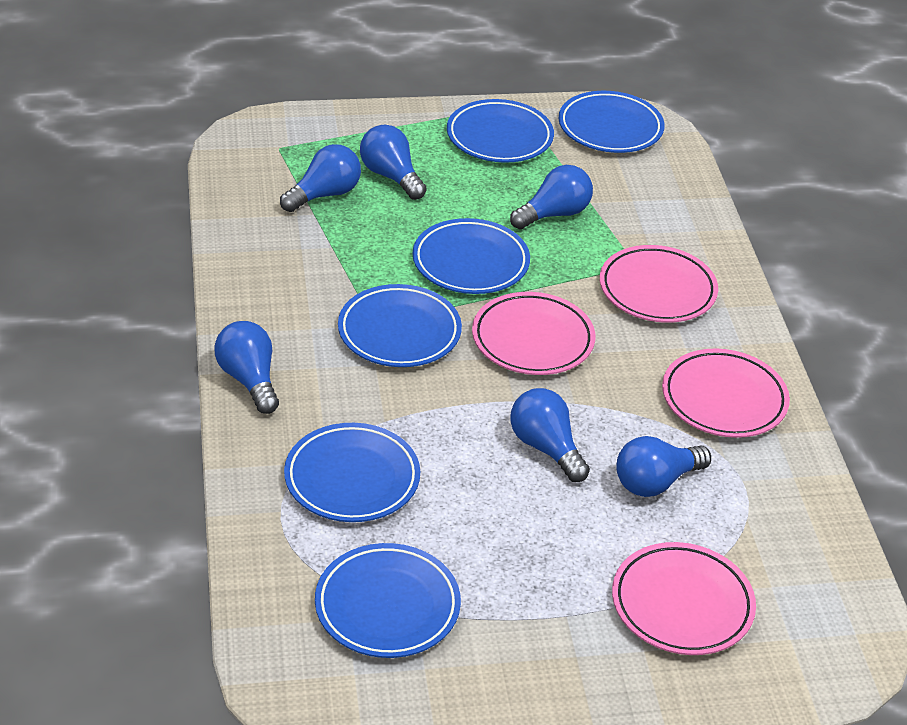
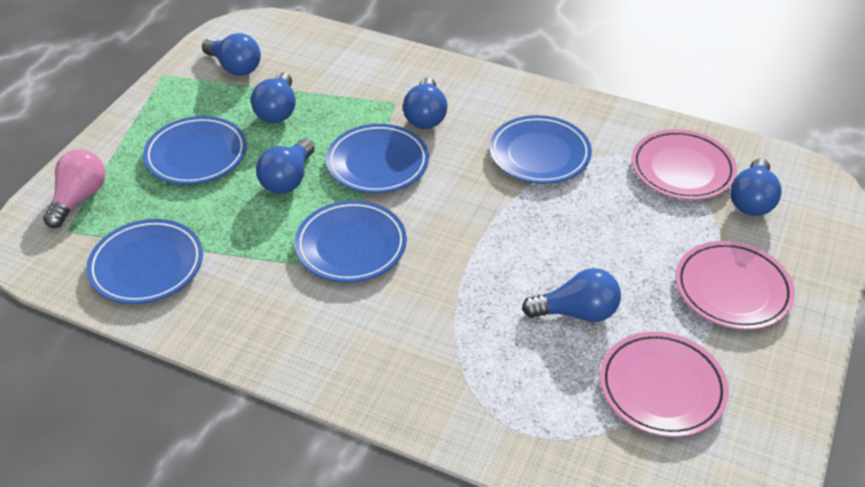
blue plate: 6 -> 5
pink light bulb: 0 -> 1
pink plate: 4 -> 3

